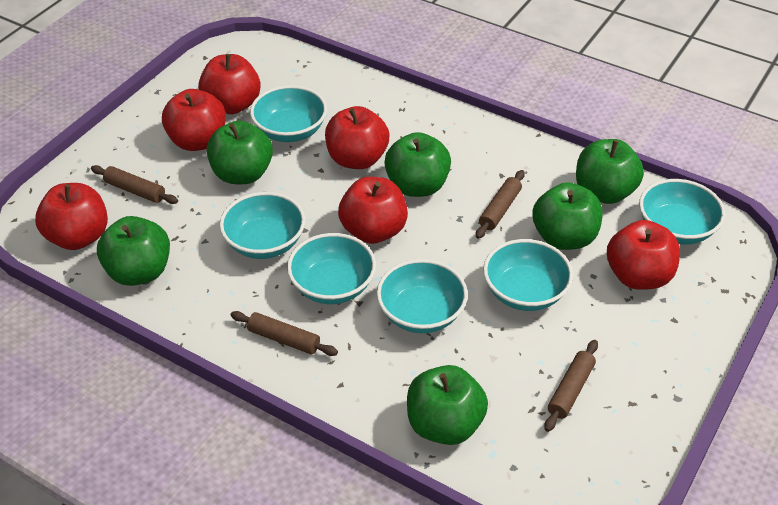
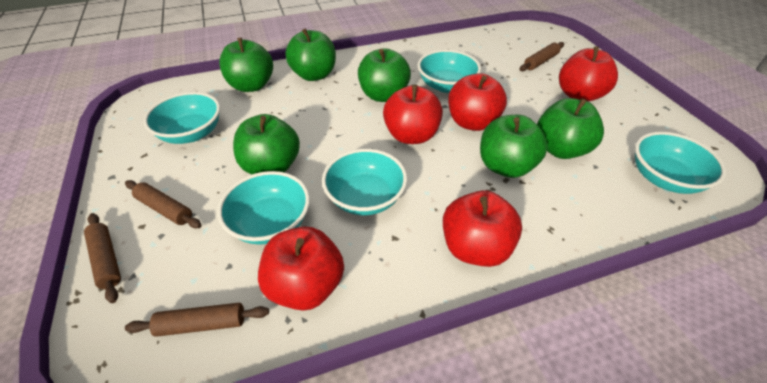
red apple: 6 -> 5
turquoise bowl: 6 -> 5

